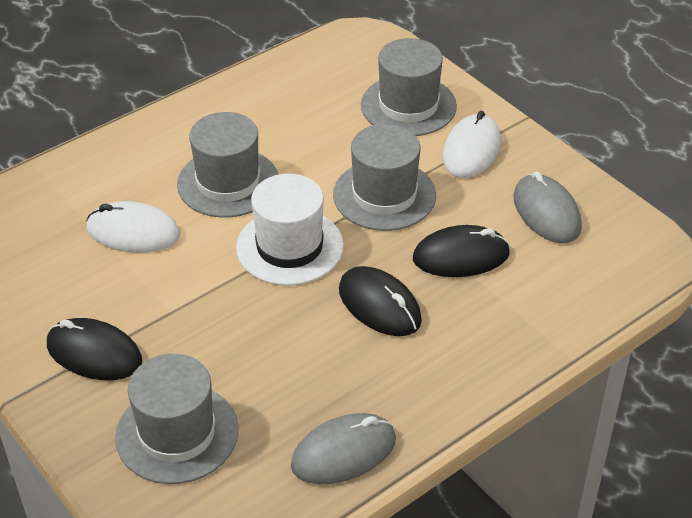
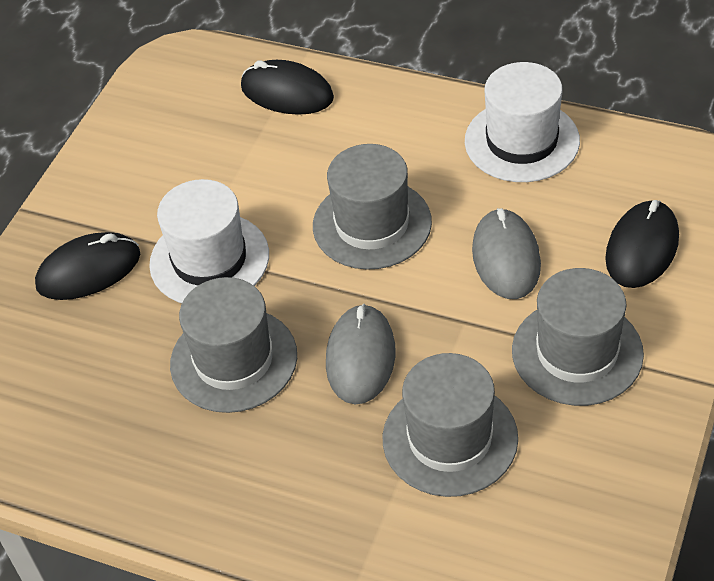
white hat: 1 -> 2
white mouse: 2 -> 0

